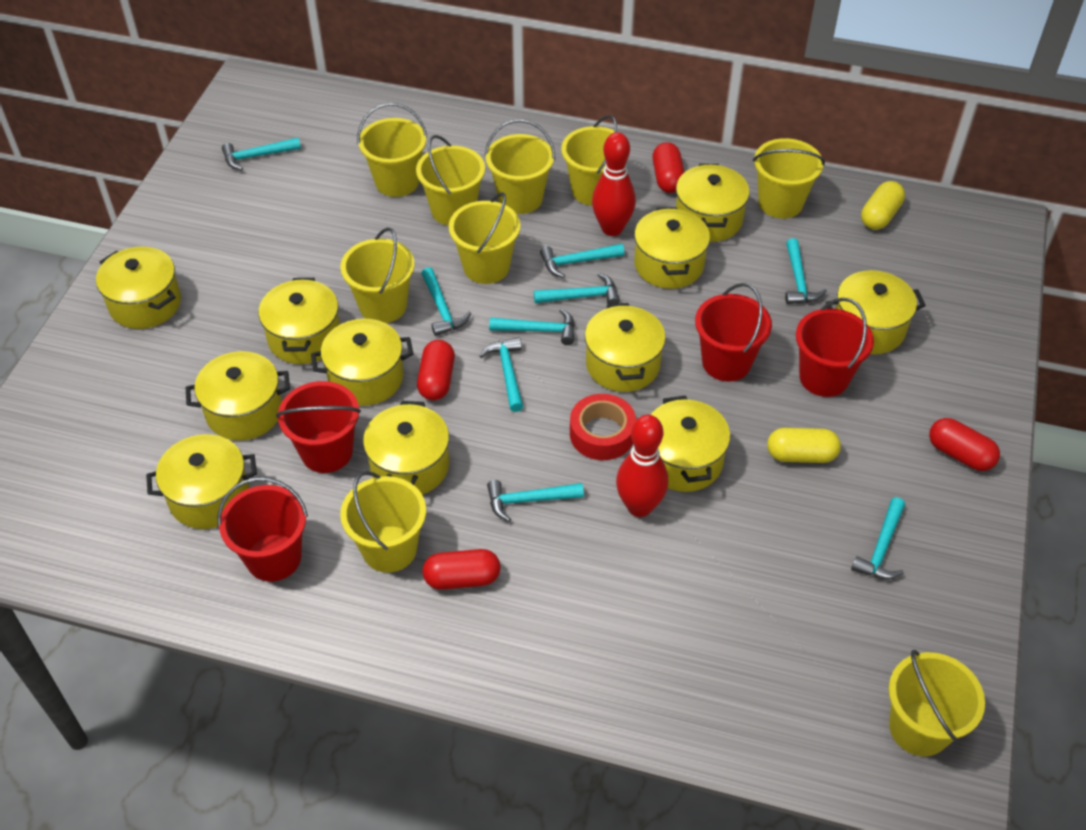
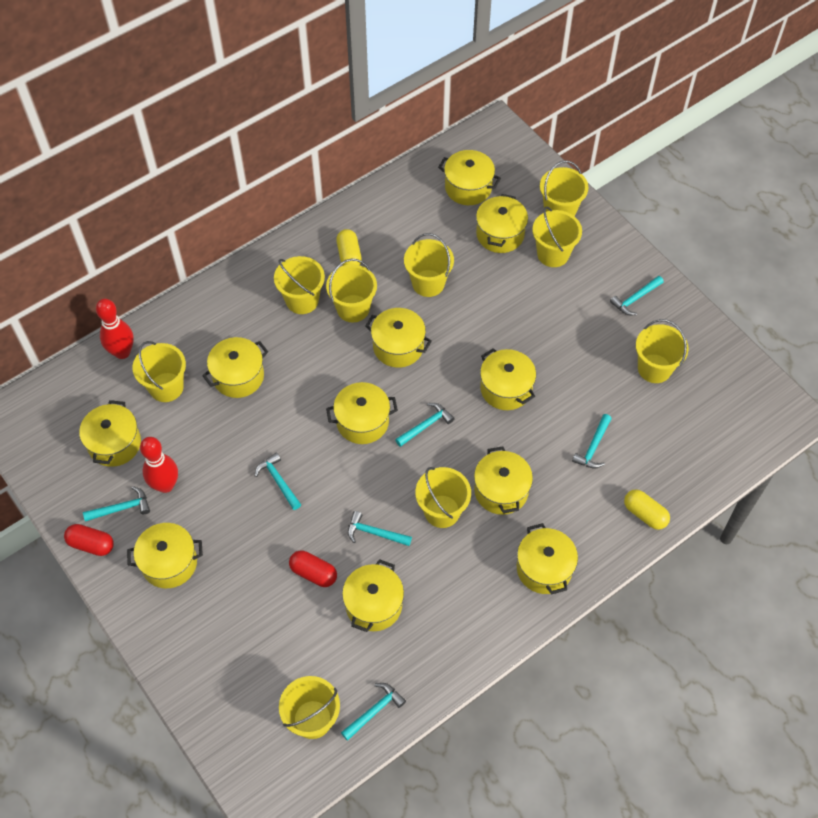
red bucket: 4 -> 0
red capsule: 4 -> 2
red tape: 1 -> 0
turquoise hammer: 9 -> 7

